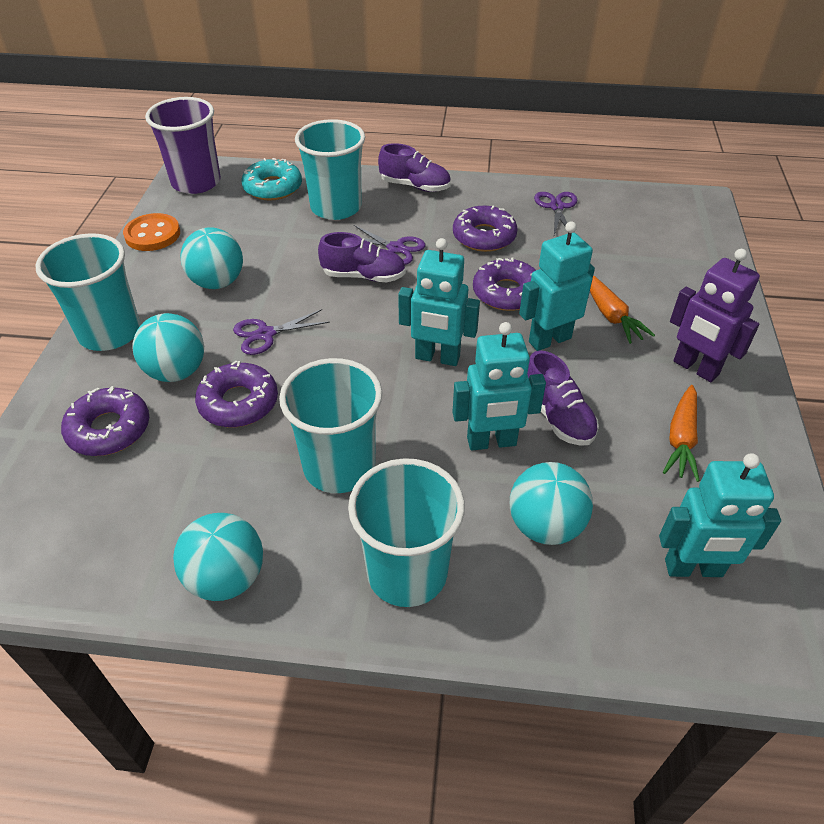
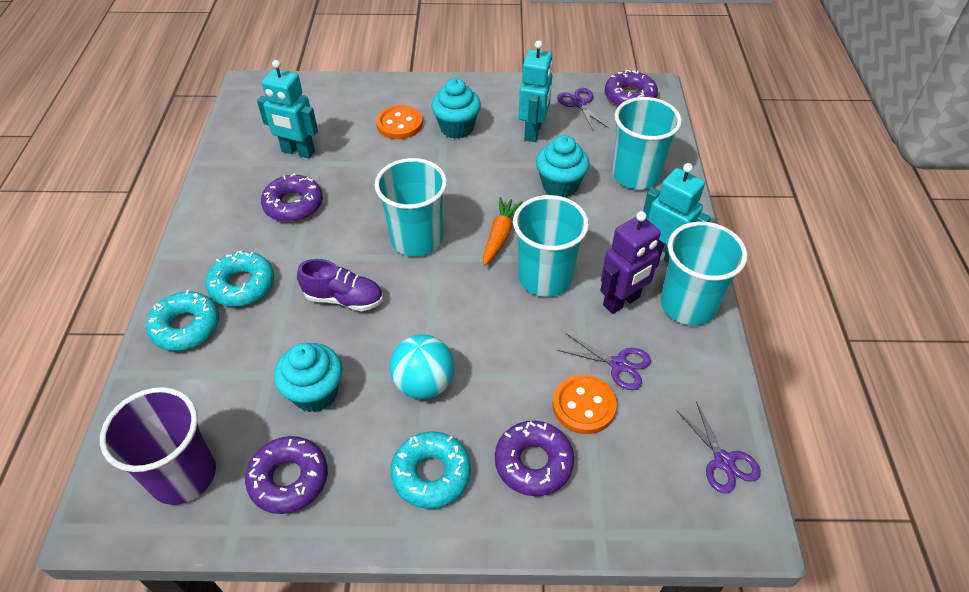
orange button: 1 -> 2
orange carrot: 2 -> 1
purple shoe: 3 -> 1
turquoise ball: 4 -> 1
turquoise cupcake: 0 -> 3
turquoise donut: 1 -> 3
turquoise robot: 4 -> 3

